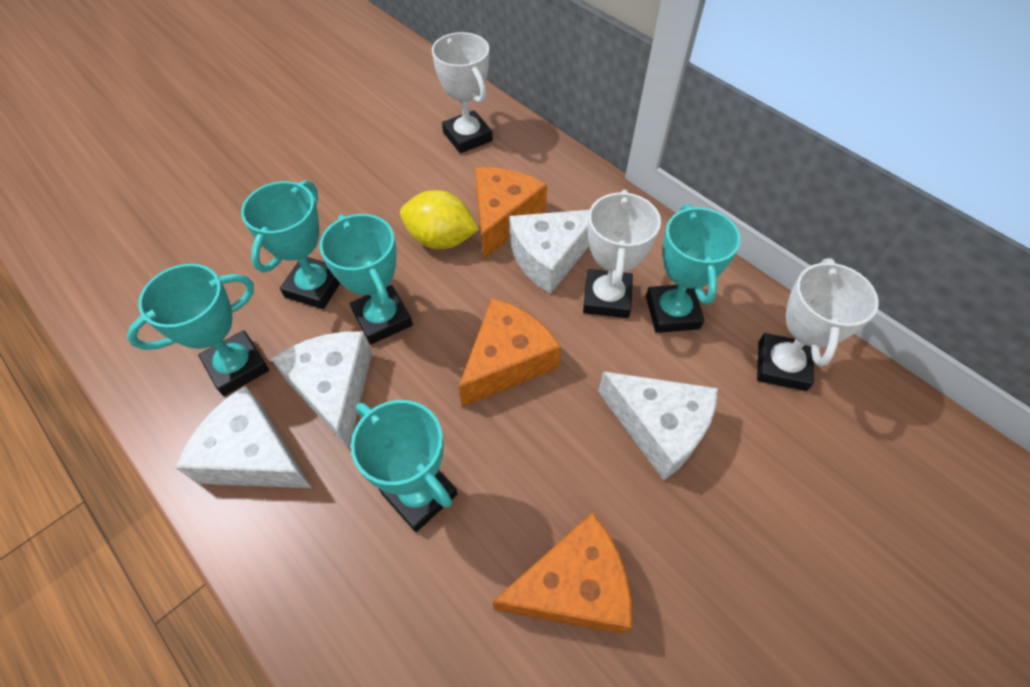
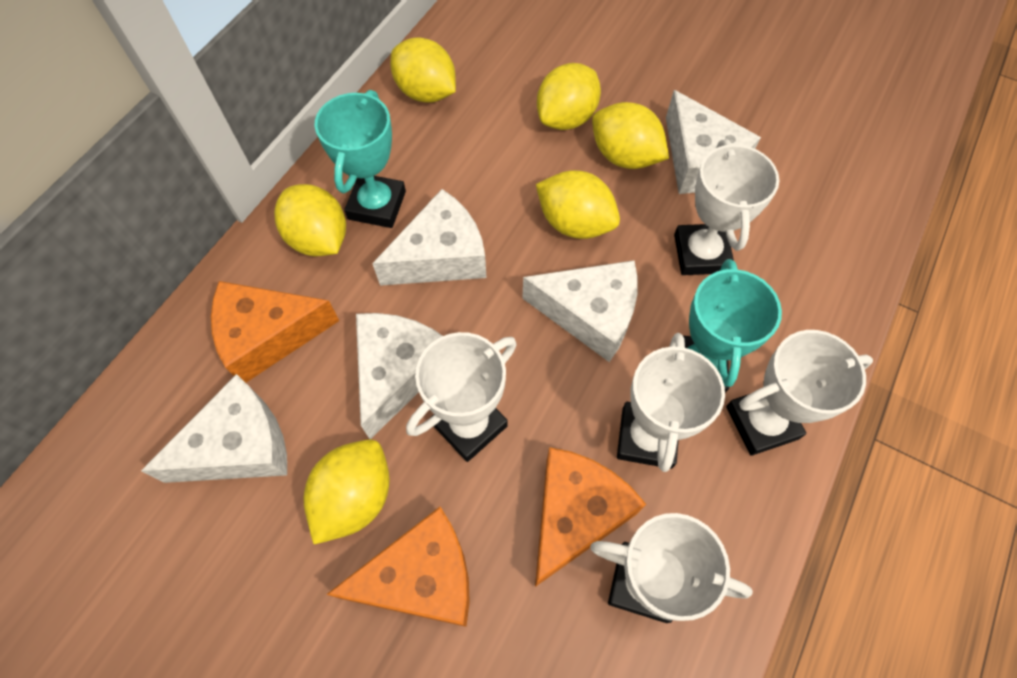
turquoise trophy: 5 -> 2
white cheese: 4 -> 5
white trophy: 3 -> 5
yellow lemon: 1 -> 6

